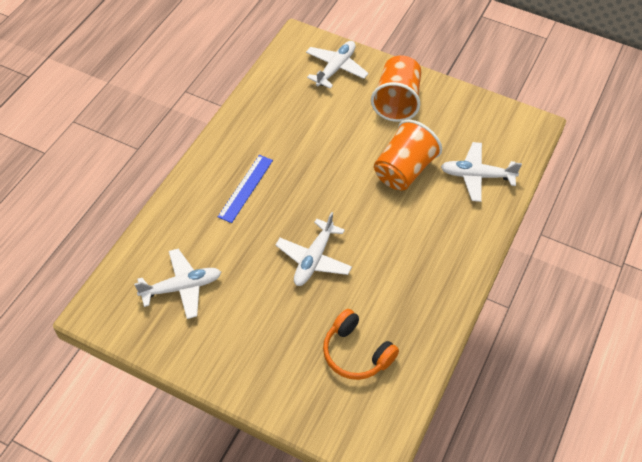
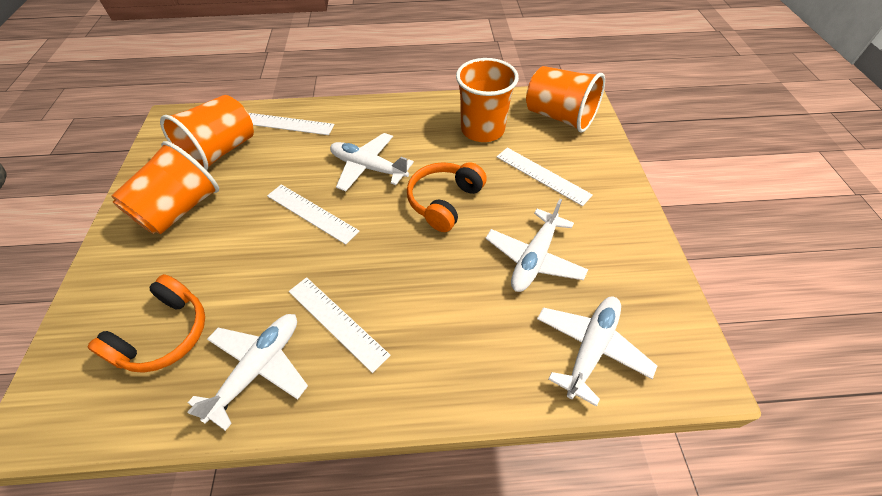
blue ruler: 1 -> 0
orange cup: 2 -> 4
orange headphones: 1 -> 2
white ruler: 0 -> 4

